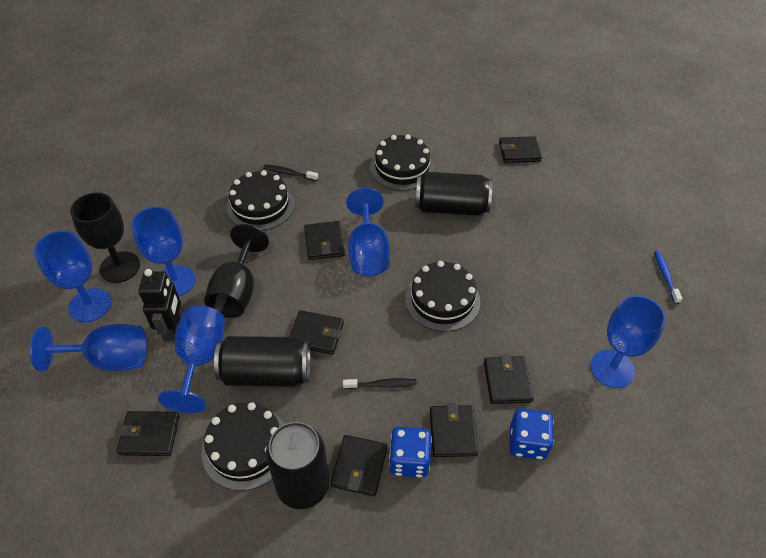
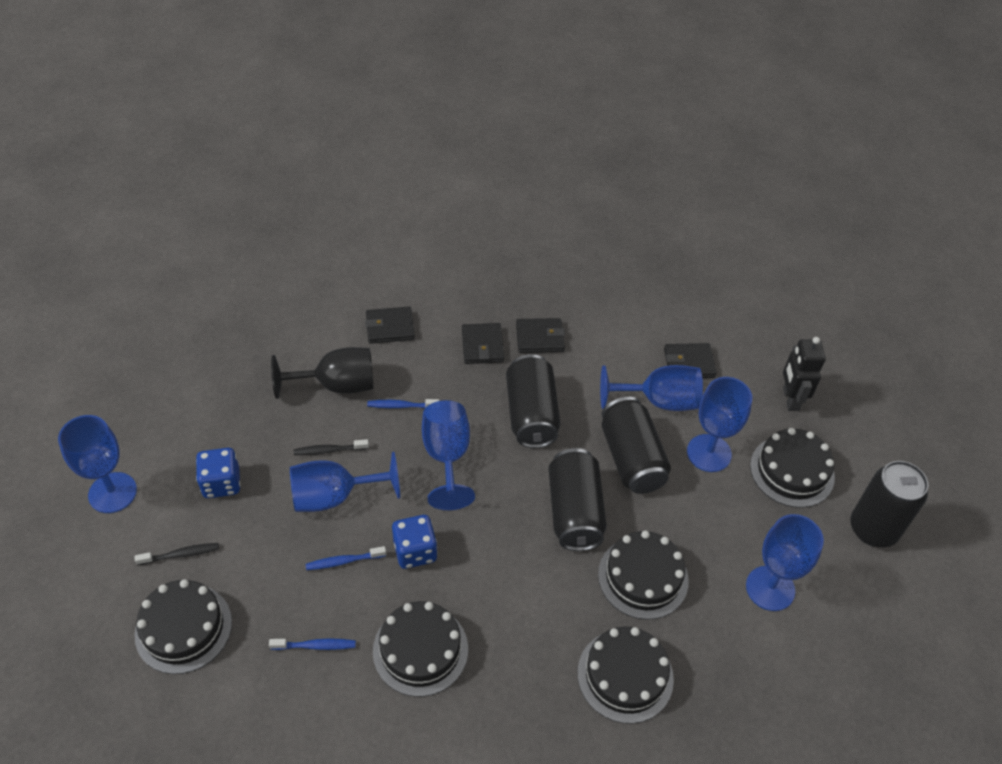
black cake: 4 -> 5
black can: 3 -> 4
black goblet: 2 -> 1
black wallet: 7 -> 4
blue toothbrush: 1 -> 3

